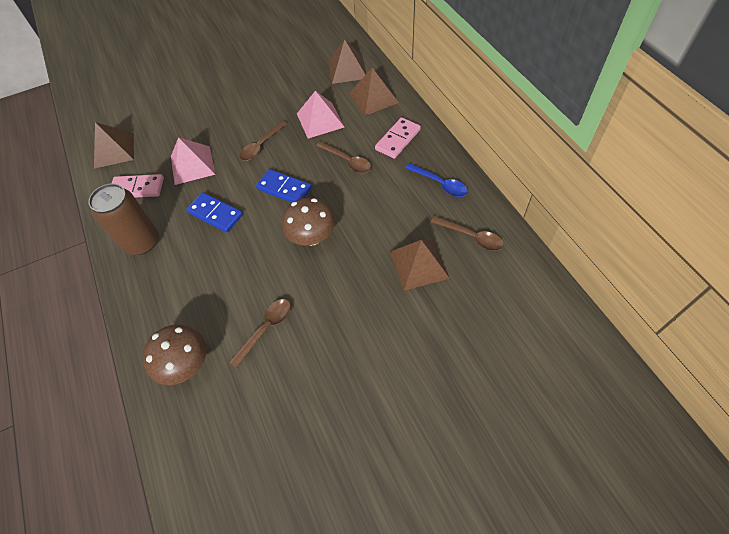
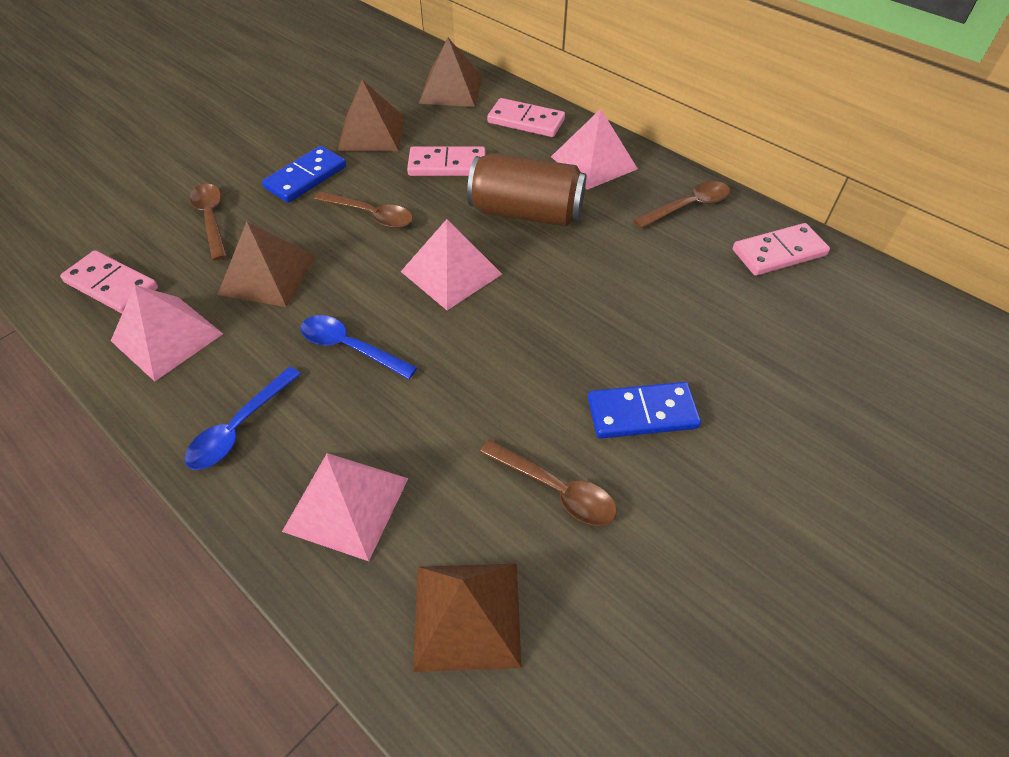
blue spoon: 1 -> 2
brown mushroom: 2 -> 0
pink domino: 2 -> 4
pink pyramid: 2 -> 4

